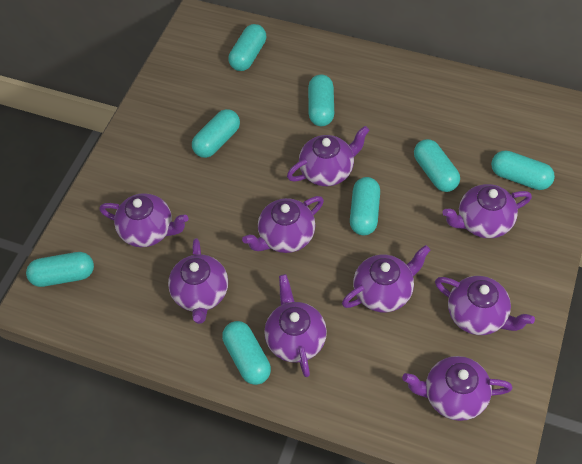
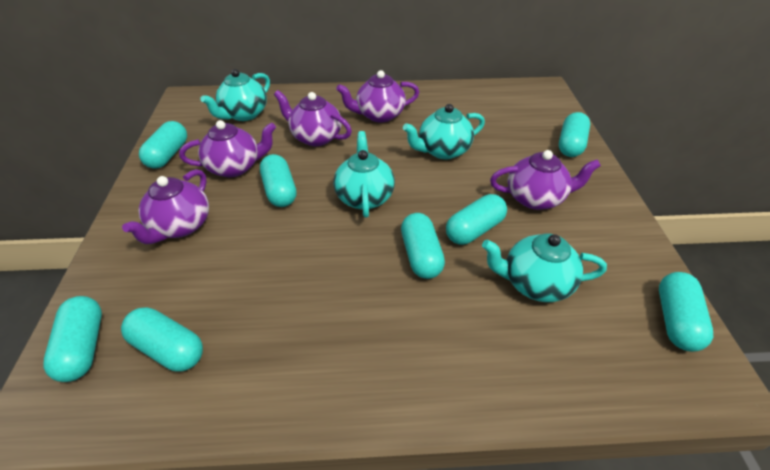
purple teapot: 9 -> 5
turquoise teapot: 0 -> 4

